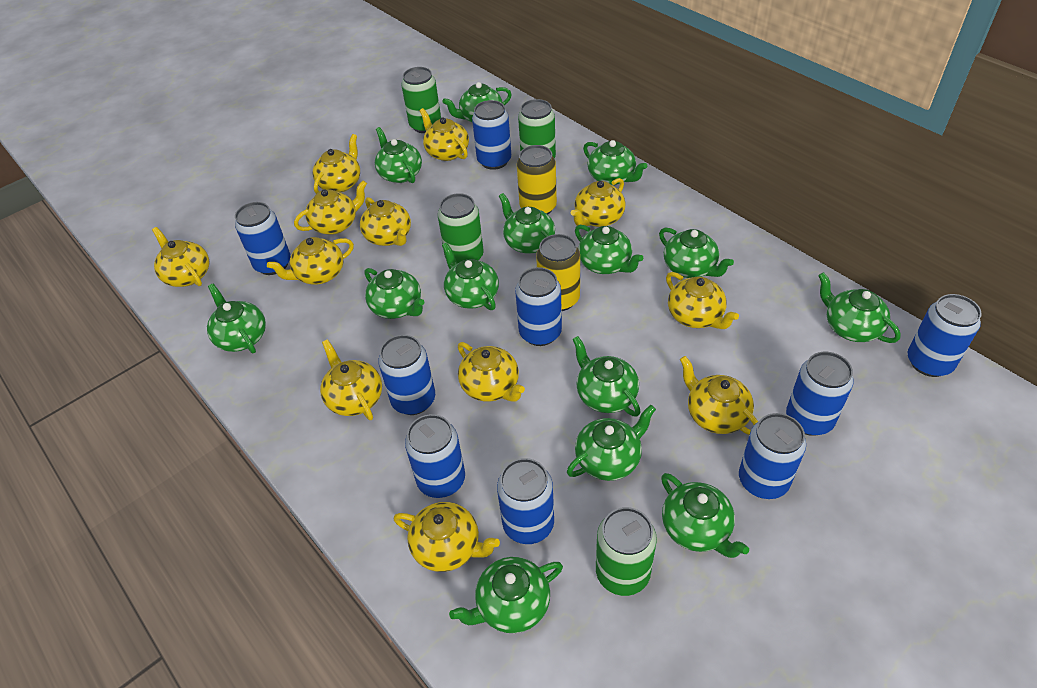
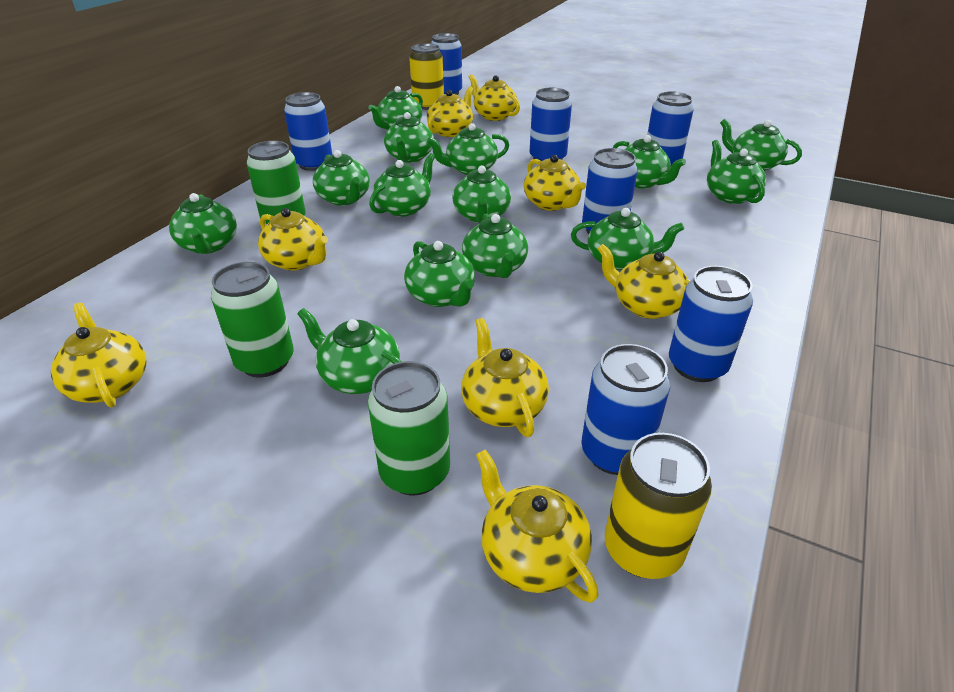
blue can: 9 -> 7
green can: 4 -> 3
yellow teapot: 12 -> 8

